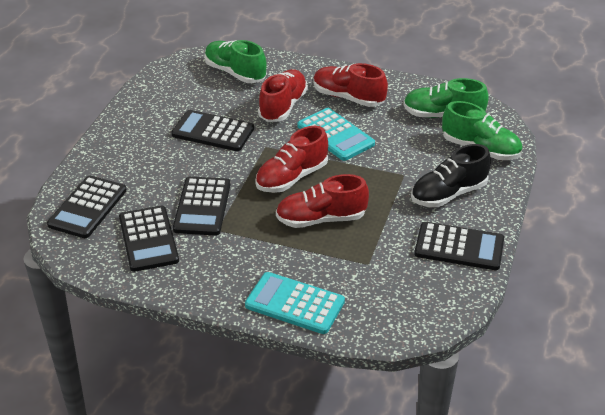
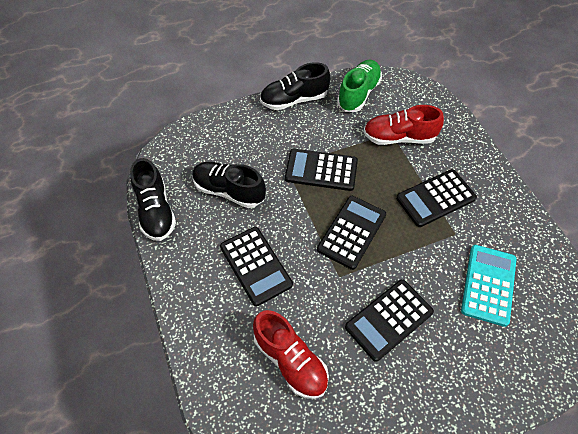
black shoe: 1 -> 3
green shoe: 3 -> 1
red shoe: 4 -> 2
turquoise calculator: 2 -> 1

